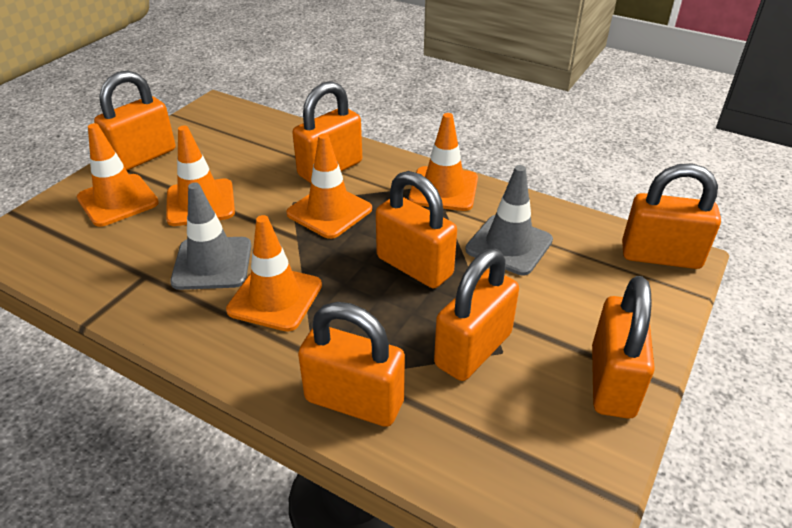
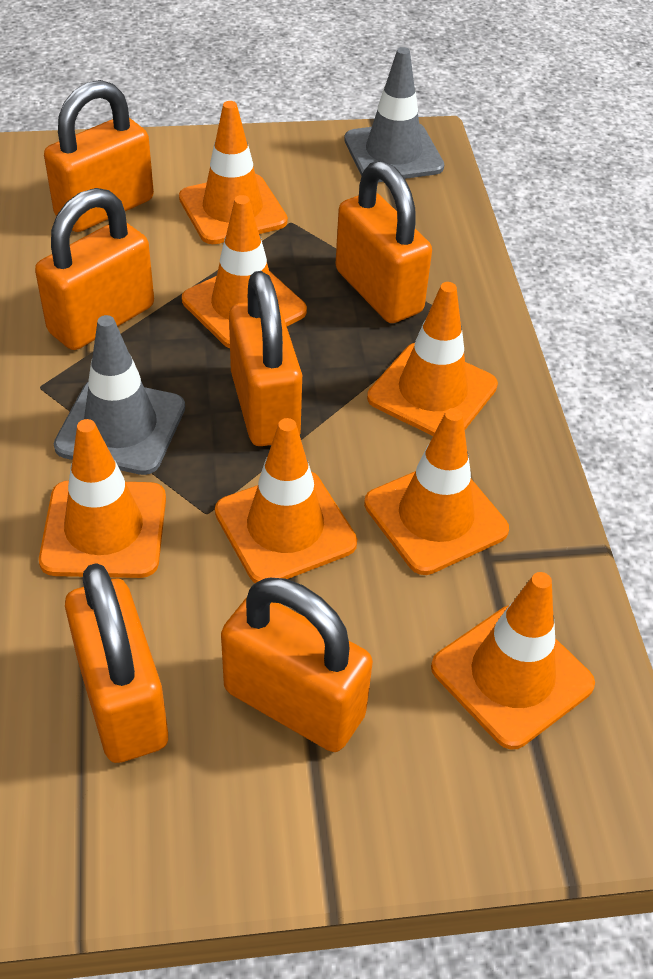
orange padlock: 7 -> 6
orange traffic cone: 5 -> 7

